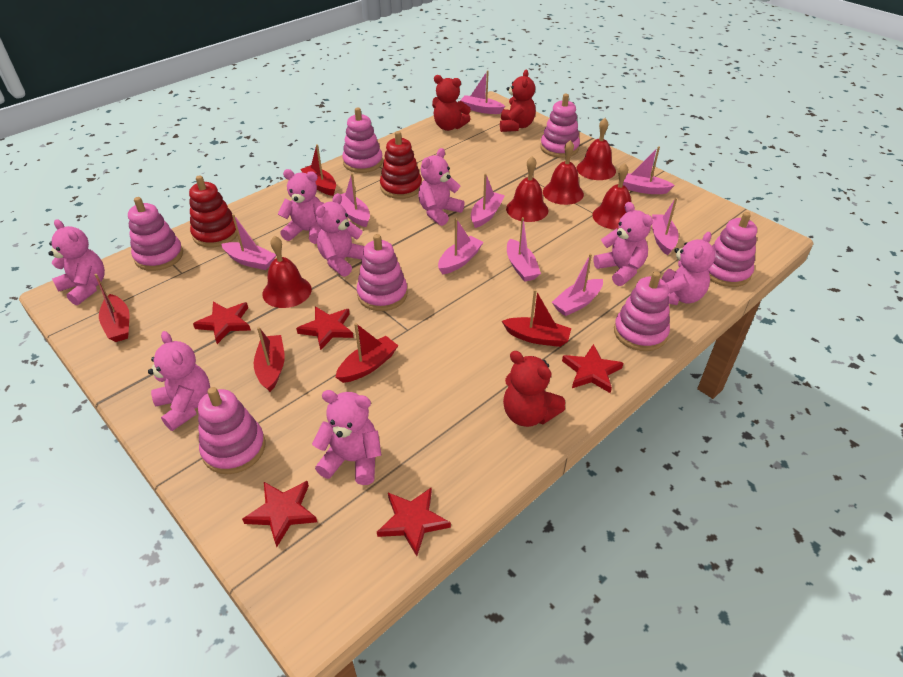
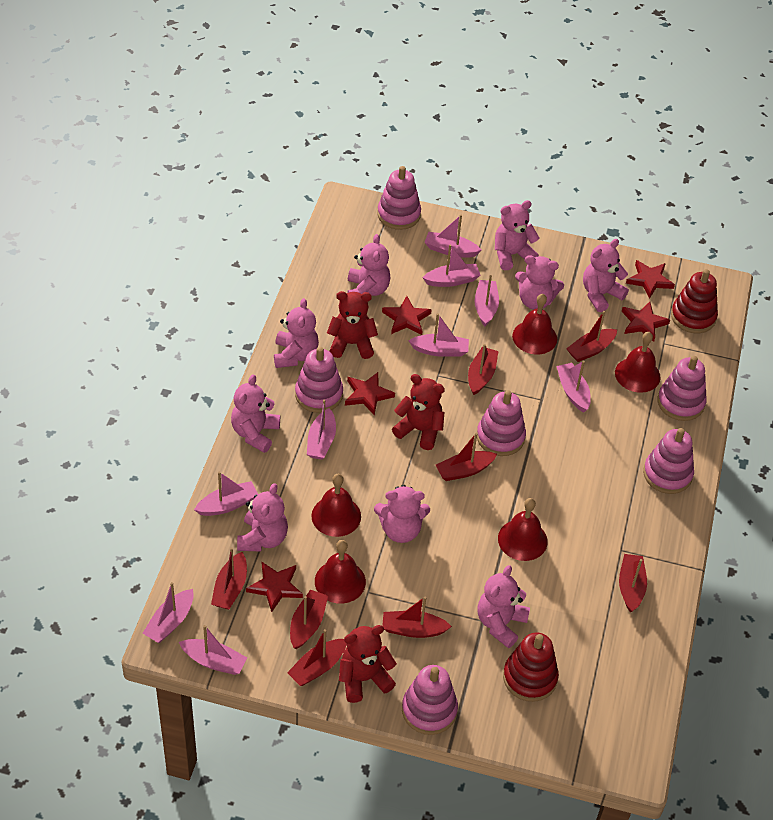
pink stacking toy: 7 -> 6
pink teddy bear: 8 -> 9
red boat: 5 -> 8

